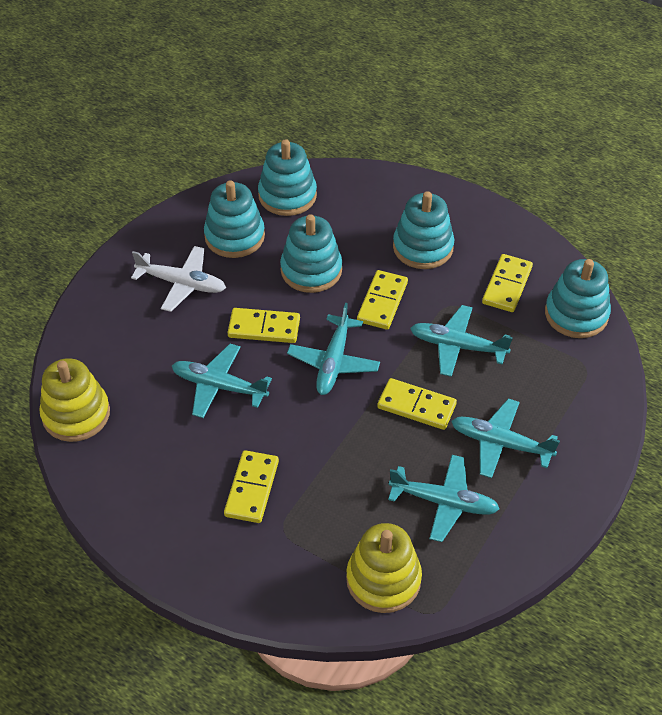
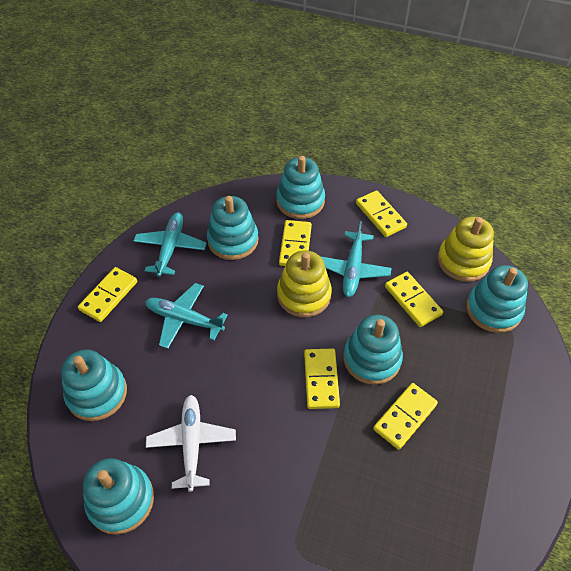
turquoise plane: 5 -> 3
turquoise stacking toy: 5 -> 6
yellow domino: 5 -> 6

